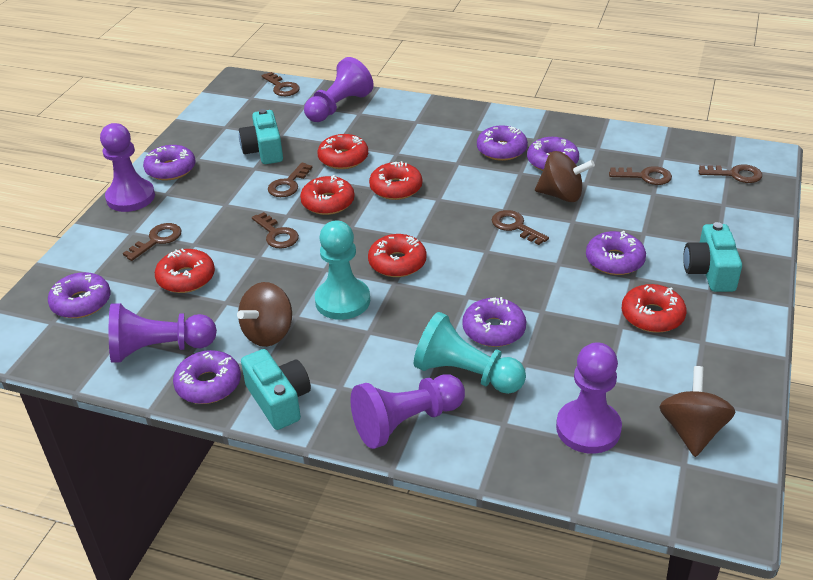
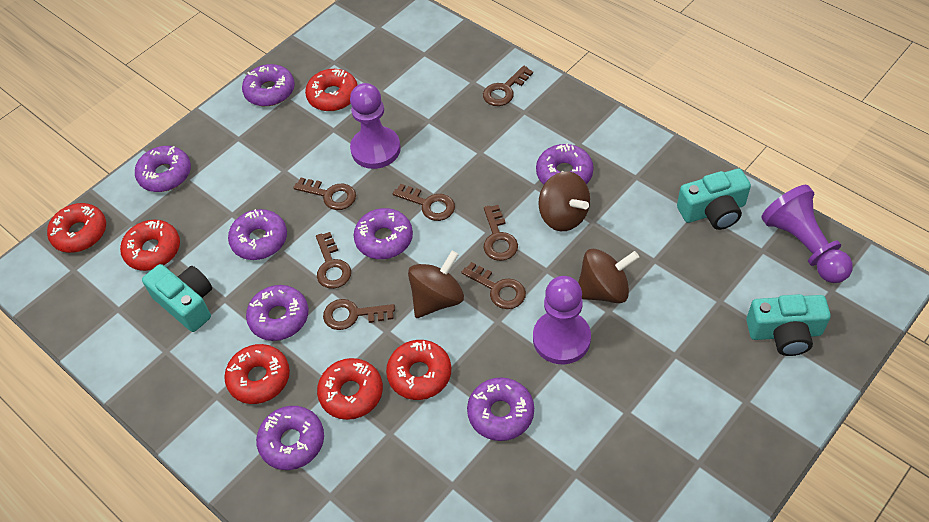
purple donut: 7 -> 8
purple pawn: 5 -> 3
turquoise pawn: 2 -> 0

